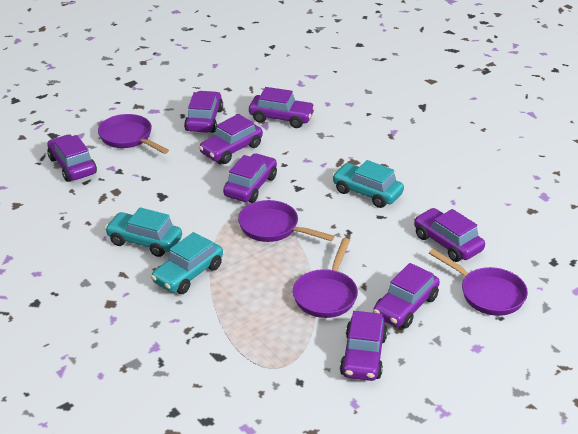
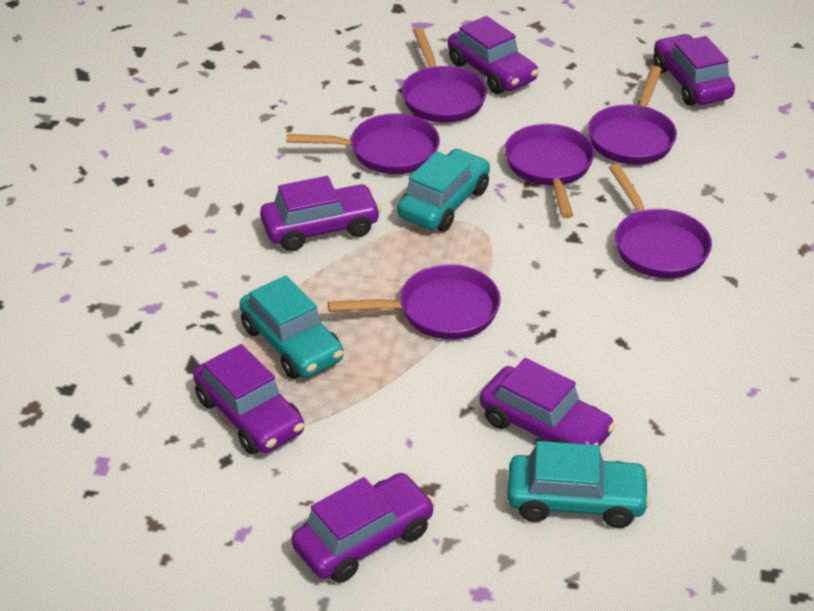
purple car: 8 -> 6
purple pan: 4 -> 6

